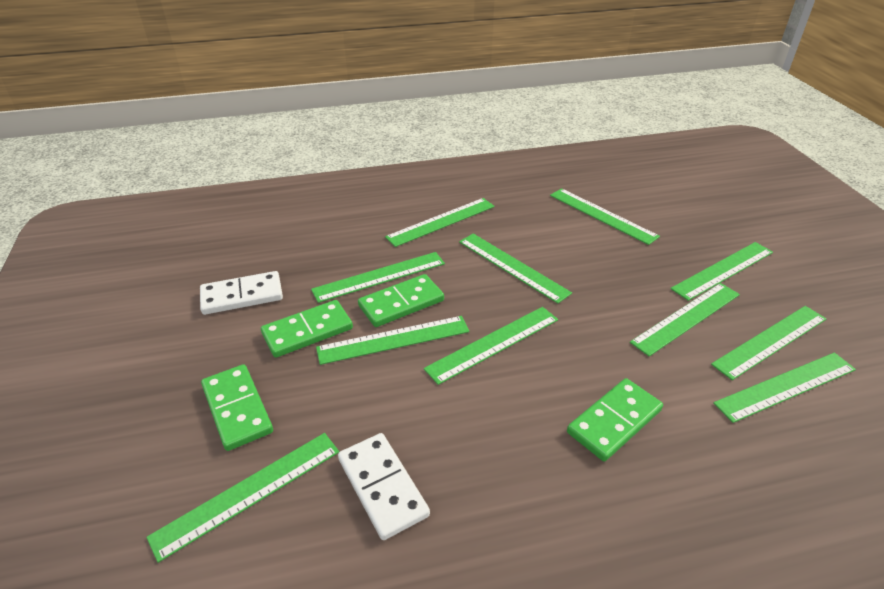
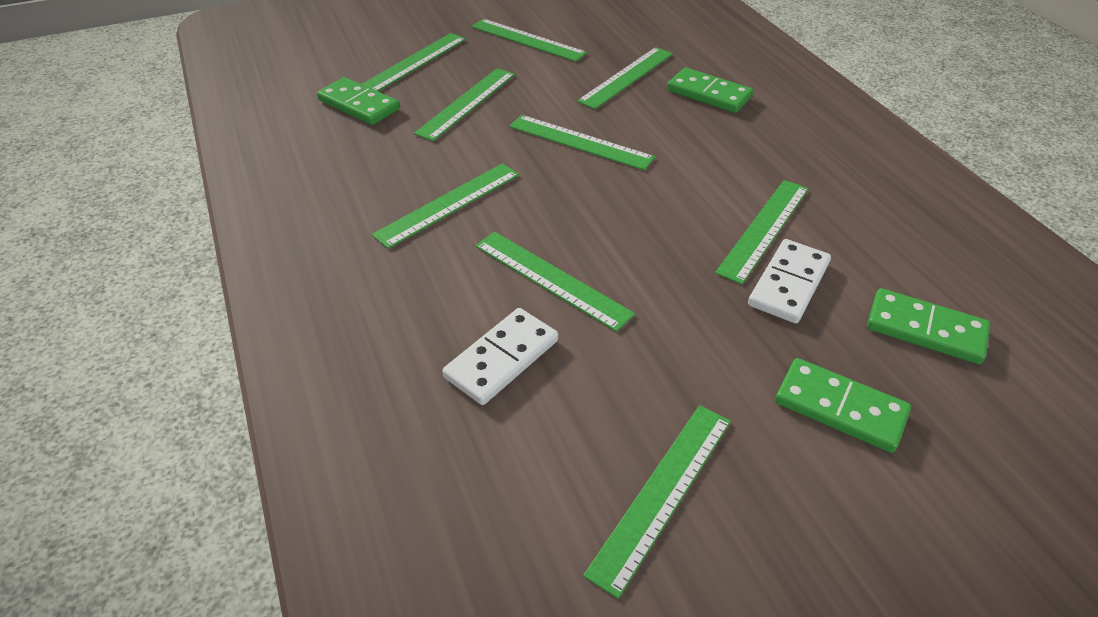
green ruler: 11 -> 9

